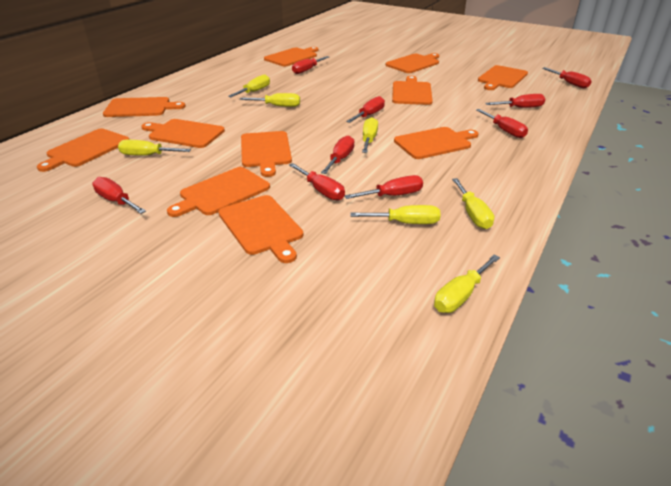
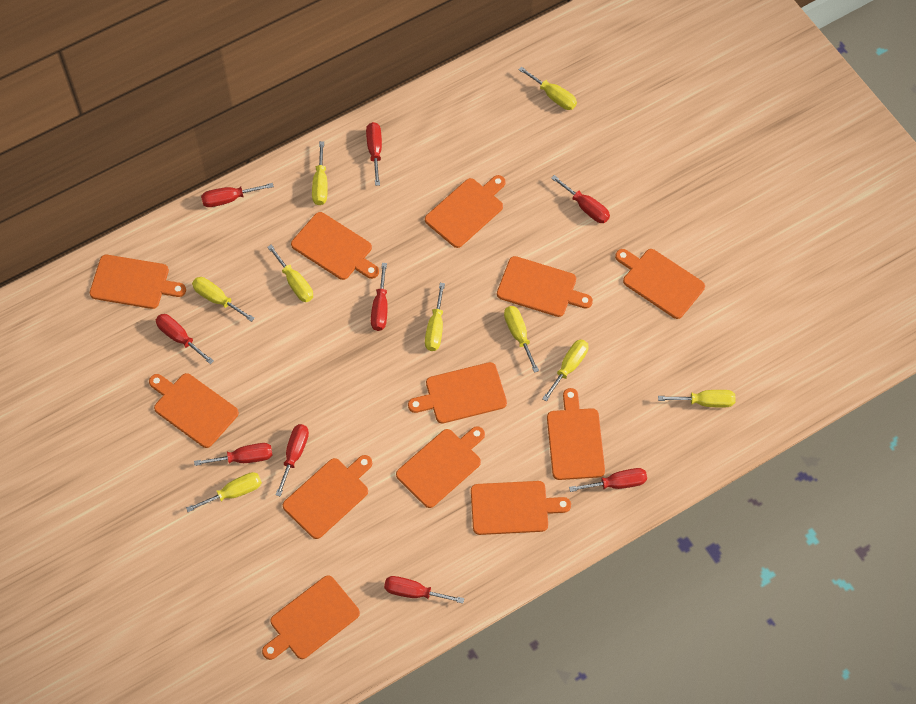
orange cutting board: 11 -> 12
yellow screwdriver: 7 -> 9

